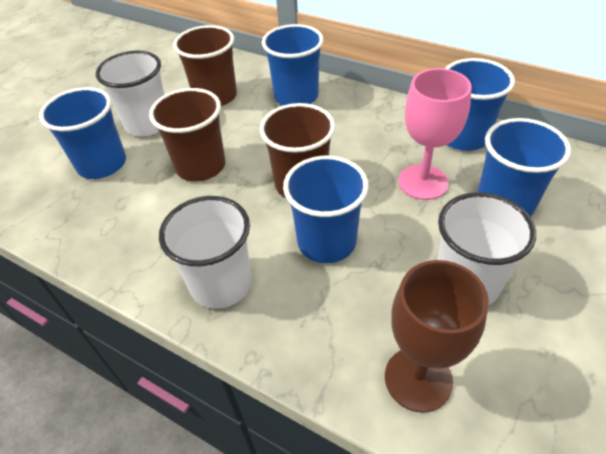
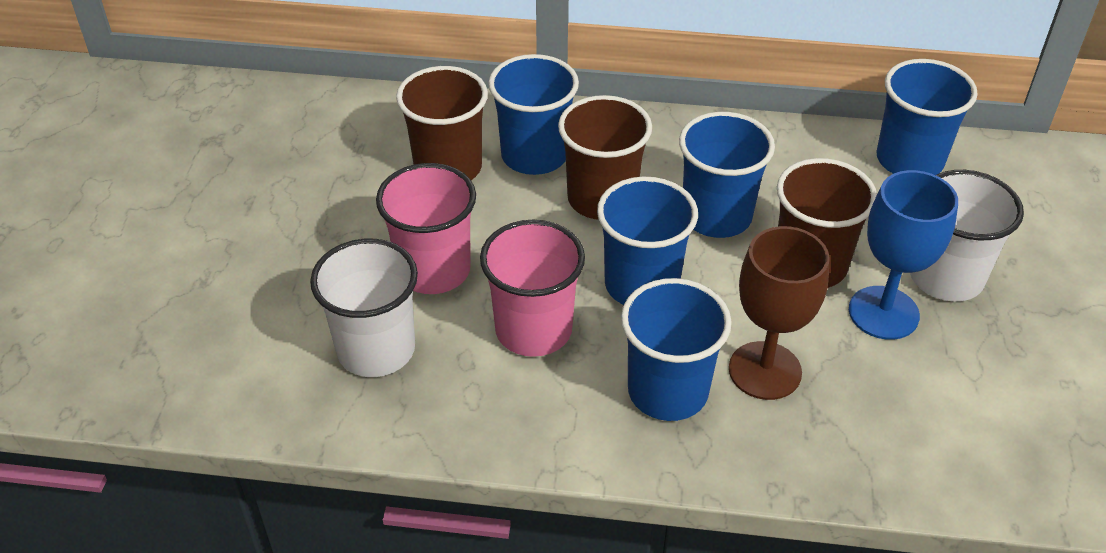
blue goblet: 0 -> 1
pink cup: 0 -> 2
pink goblet: 1 -> 0
white cup: 3 -> 2

